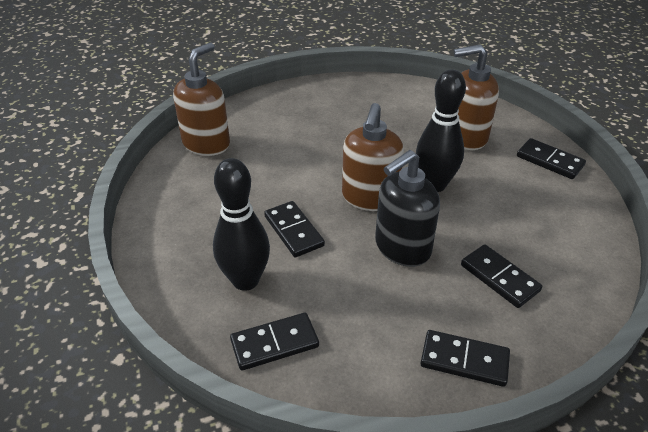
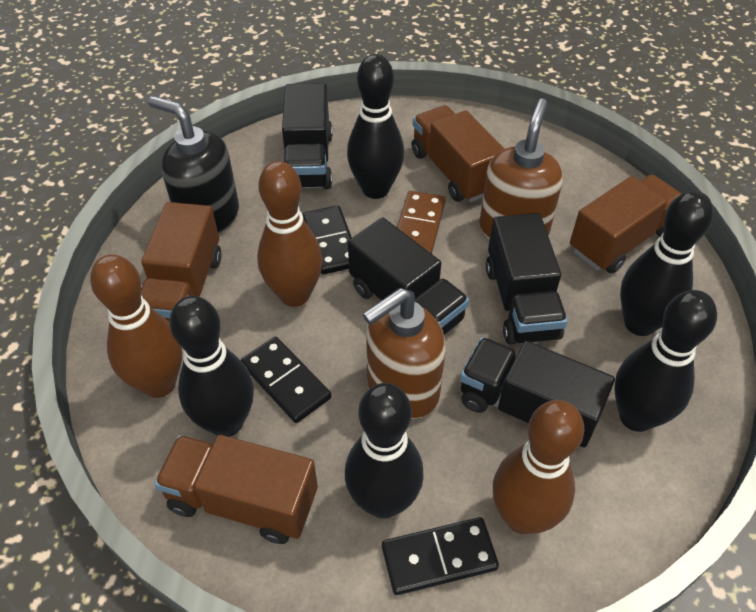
black bowling pin: 2 -> 5
black domino: 5 -> 3
black truck: 0 -> 4
brown bowling pin: 0 -> 3
brown domino: 0 -> 1
brown soap dispenser: 3 -> 2
brown truck: 0 -> 4

